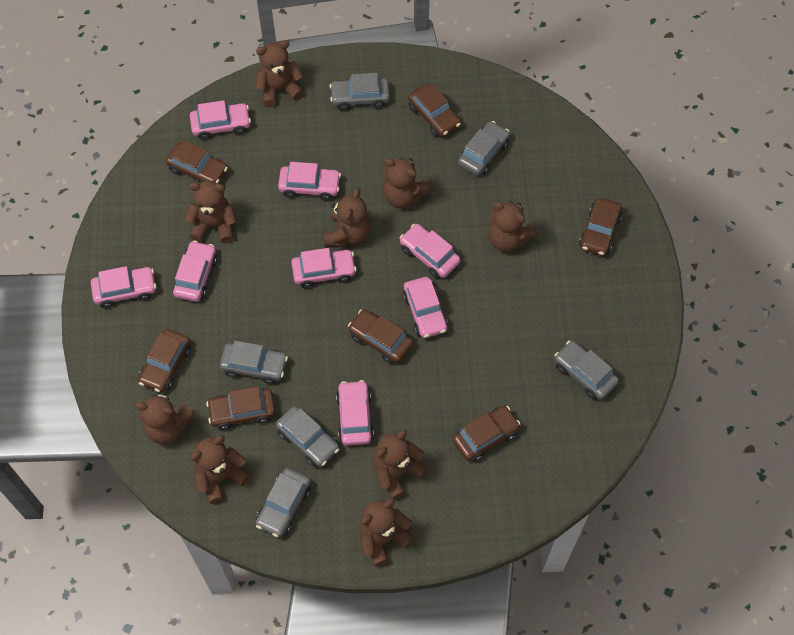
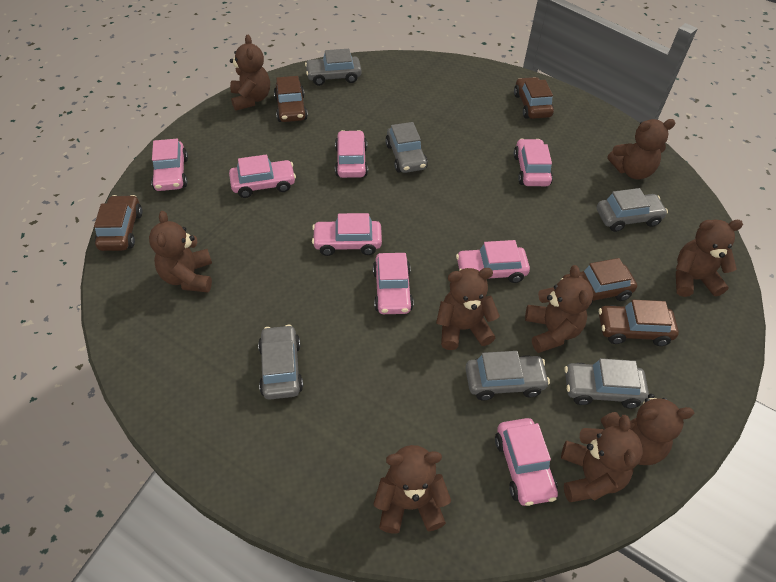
brown car: 7 -> 5

